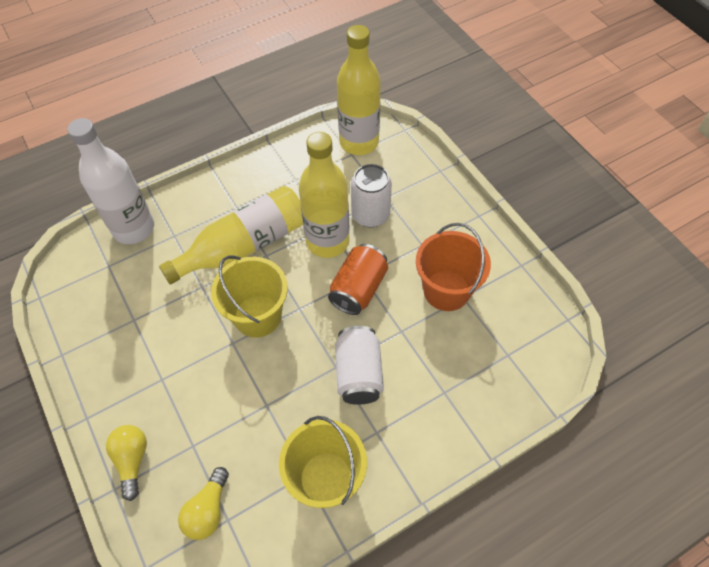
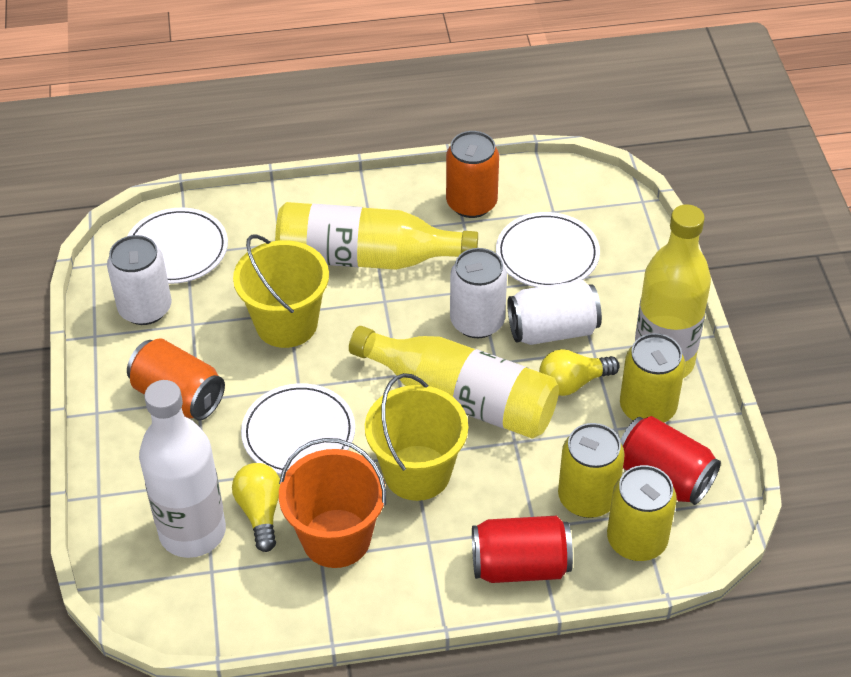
orange can: 1 -> 2
red can: 0 -> 2
white can: 2 -> 3
white plate: 0 -> 3
yellow can: 0 -> 3

